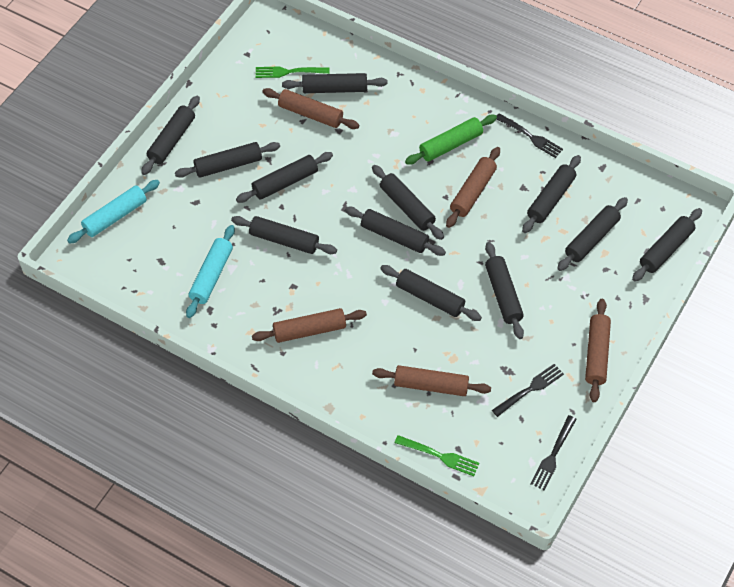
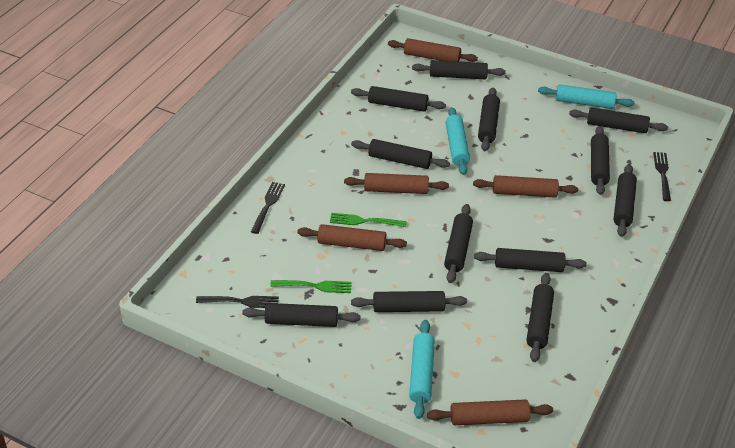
green rolling pin: 1 -> 0
turquoise rolling pin: 2 -> 3

